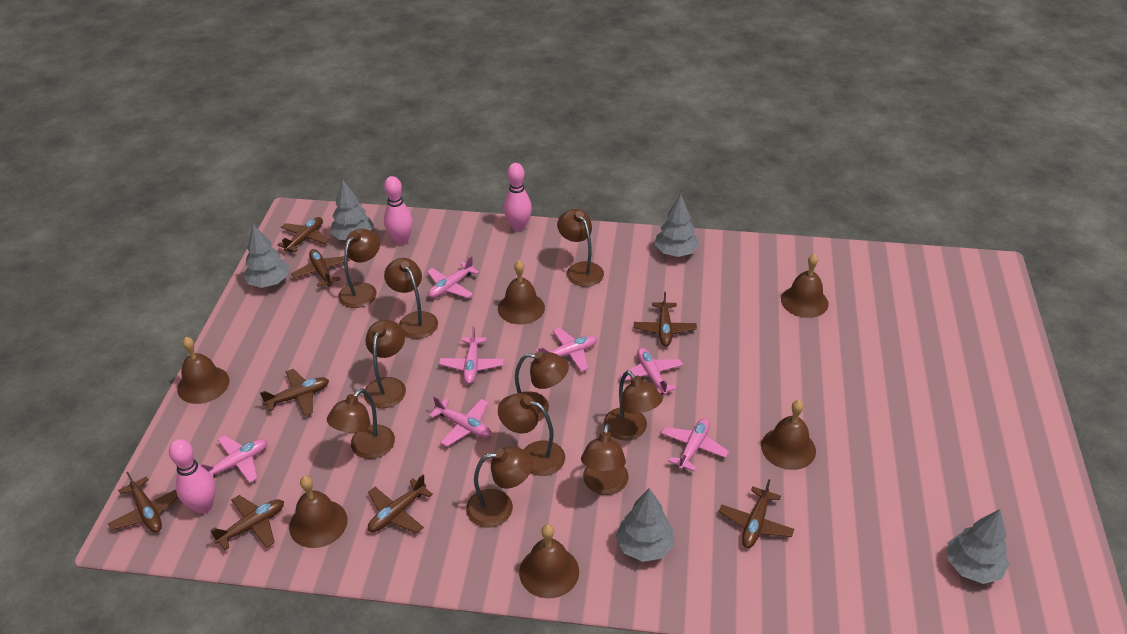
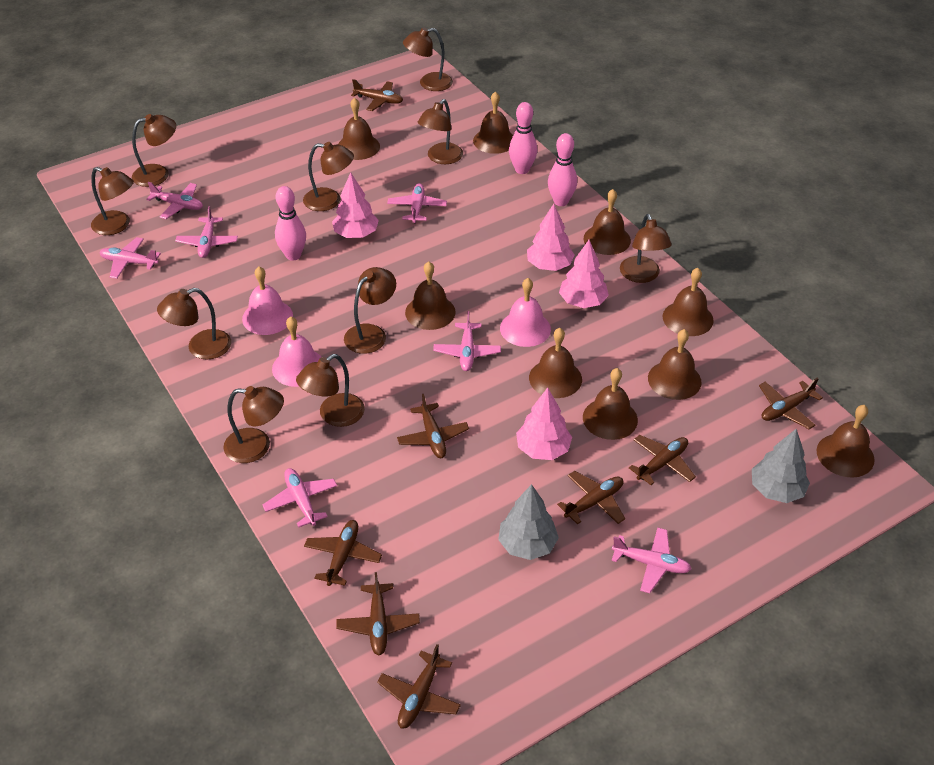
brown bell: 6 -> 9
grey tree: 5 -> 2
pink bell: 0 -> 3
pink tree: 0 -> 4

